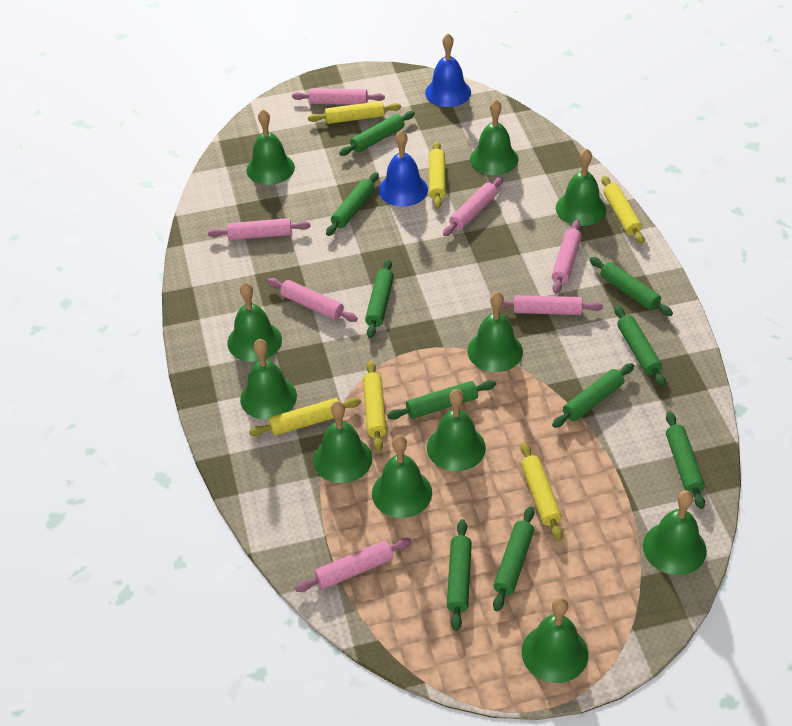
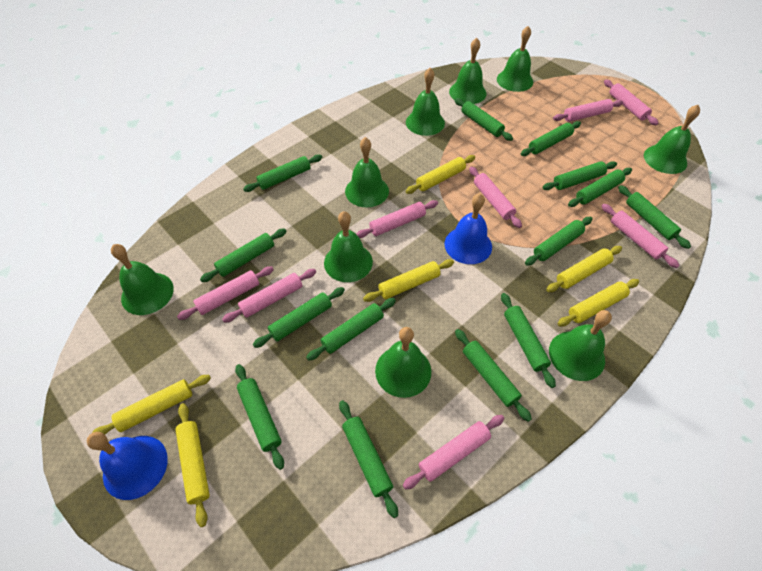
green bell: 11 -> 9
green rolling pin: 10 -> 14
pink rolling pin: 7 -> 8

